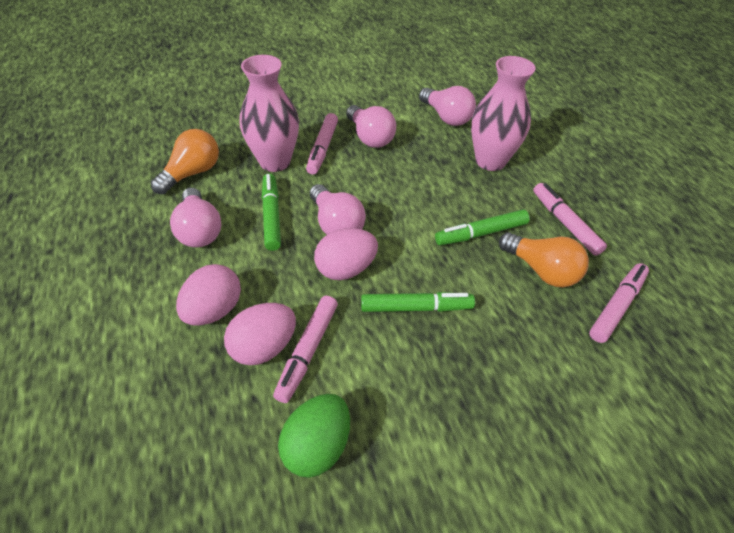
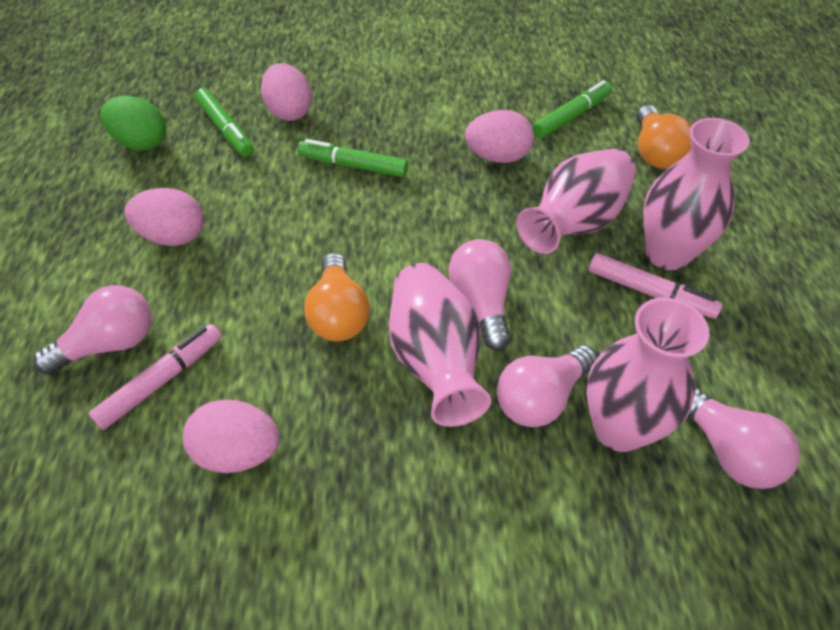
pink egg: 3 -> 4
pink marker: 4 -> 2
pink vase: 2 -> 4

